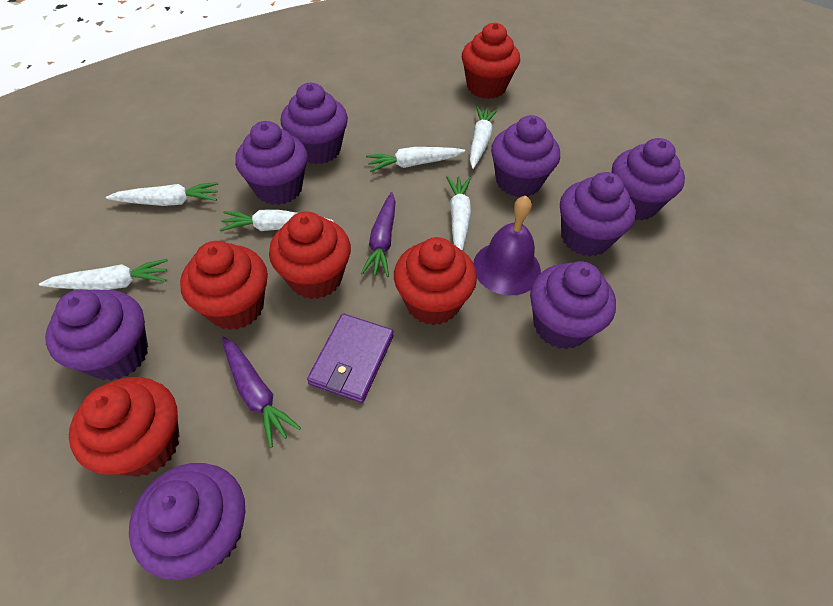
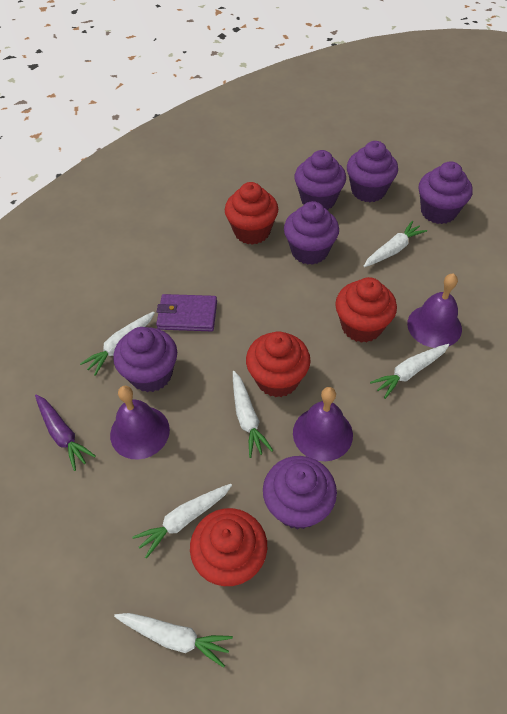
purple bell: 1 -> 3
purple carrot: 2 -> 1
purple cupcake: 8 -> 6
red cupcake: 5 -> 4

